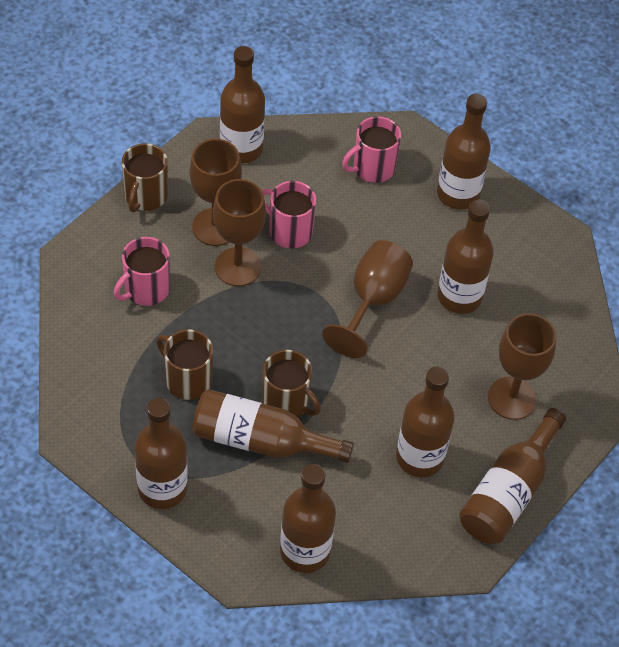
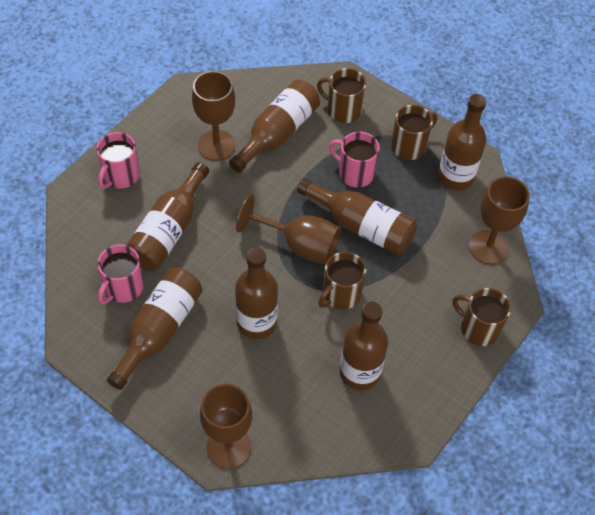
brown bottle: 8 -> 7
brown mug: 3 -> 4

